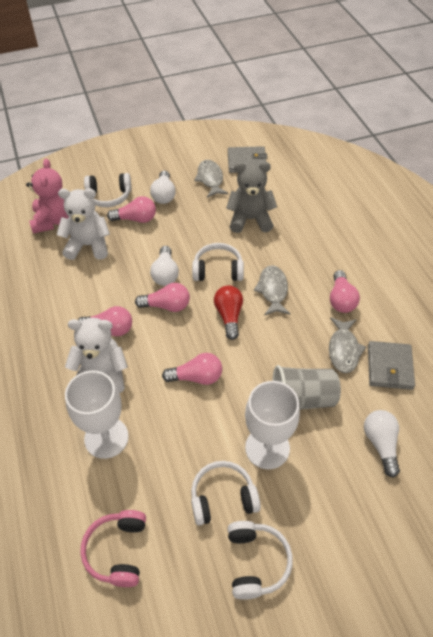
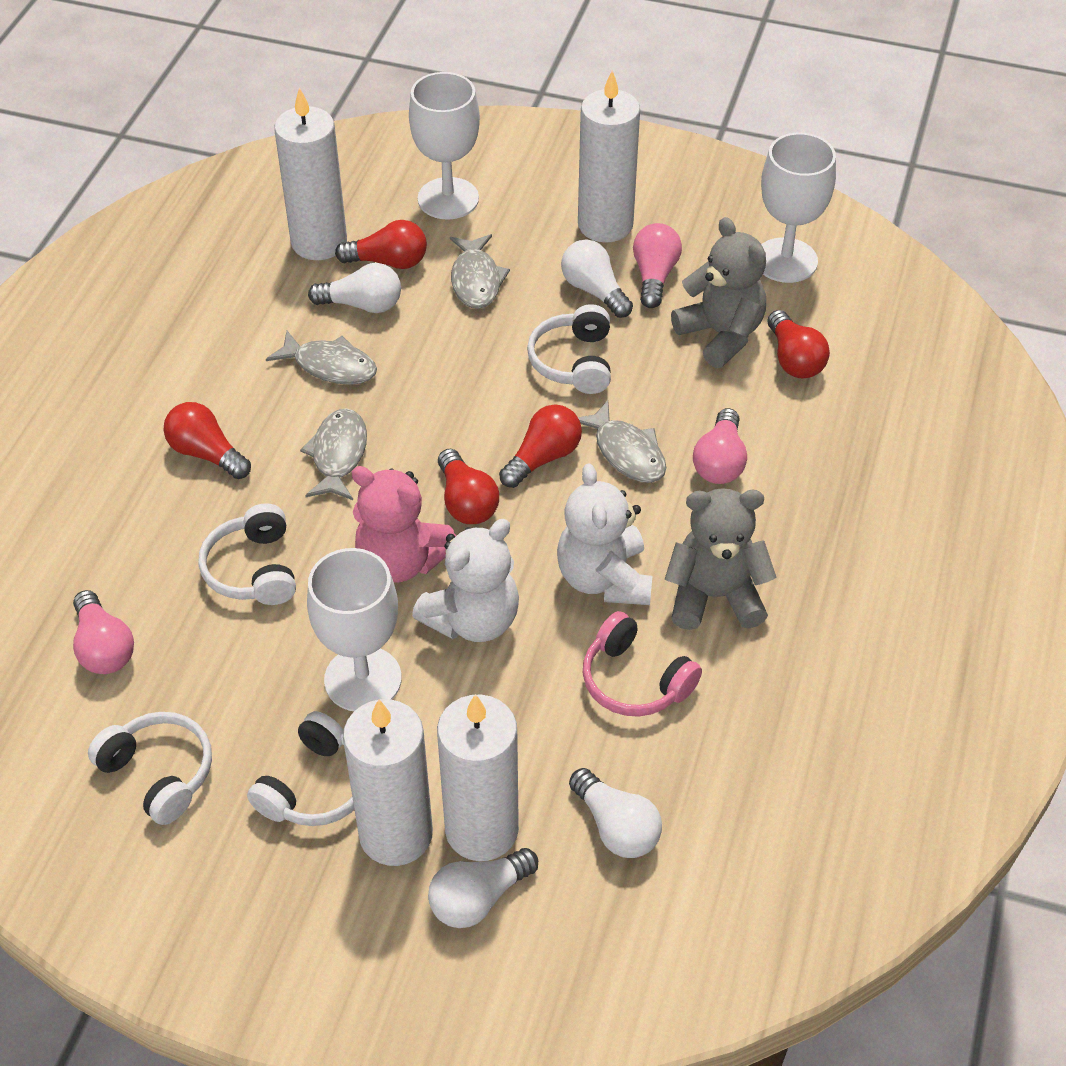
grey cup: 1 -> 0
grey fish: 3 -> 4
grey teddy bear: 1 -> 2
grey wallet: 2 -> 0
pink light bulb: 5 -> 3
red light bulb: 1 -> 5
white candle: 0 -> 4
white goblet: 2 -> 3
white light bulb: 3 -> 4

